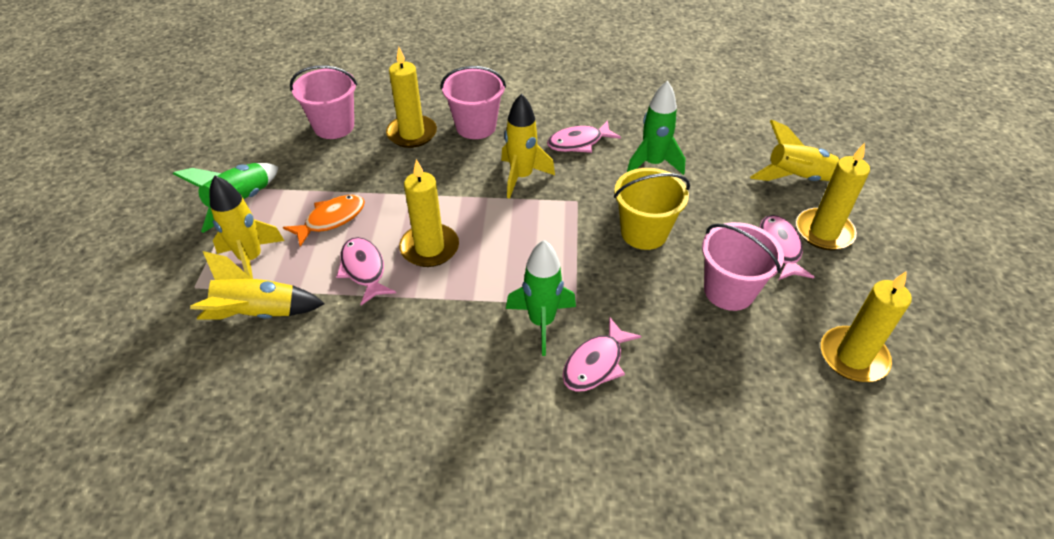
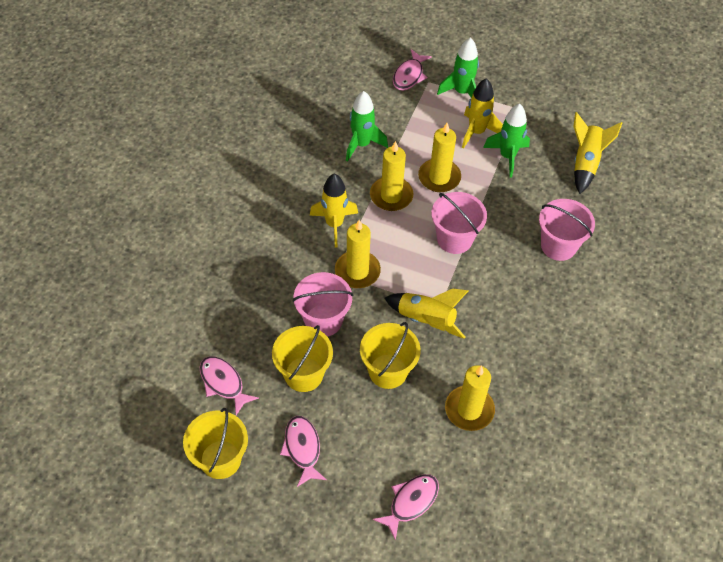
orange fish: 1 -> 0
yellow bucket: 1 -> 3

